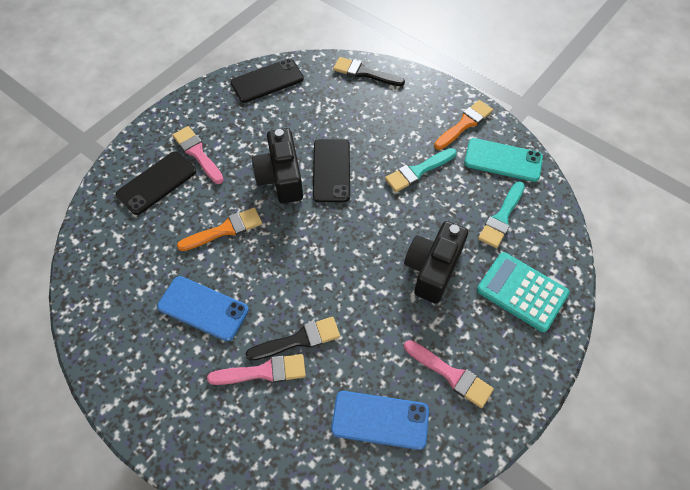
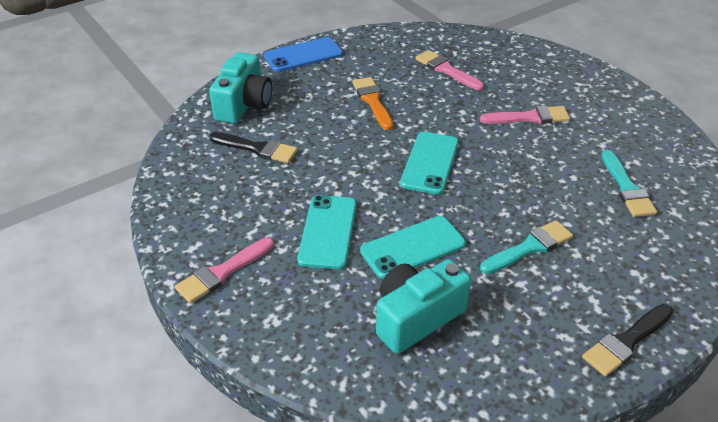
black camera: 2 -> 0
black phone: 3 -> 0
blue phone: 2 -> 1
orange brush: 2 -> 1
turquoise calculator: 1 -> 0
turquoise camera: 0 -> 2
turquoise phone: 1 -> 3

